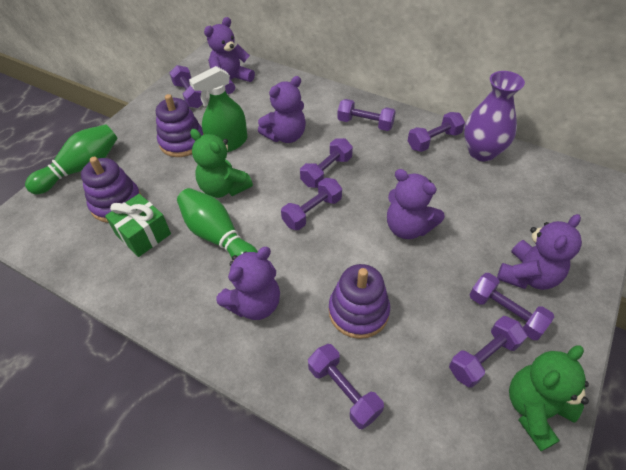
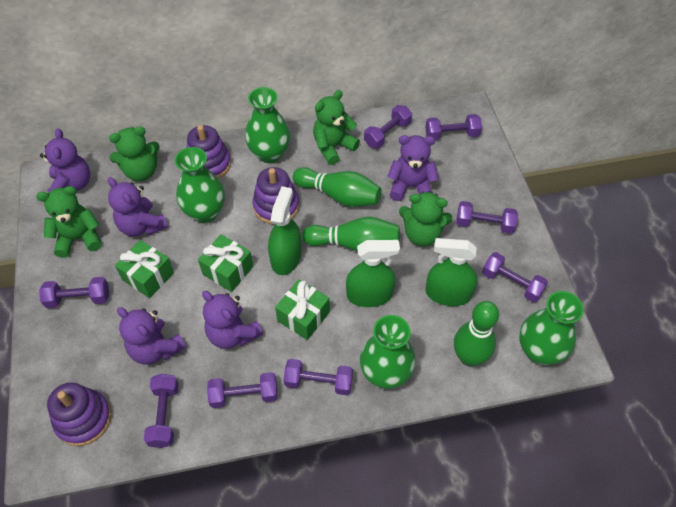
green bowling pin: 2 -> 3
green gift: 1 -> 3
green spray bottle: 1 -> 3
green teddy bear: 2 -> 4
green vase: 0 -> 4
purple vase: 1 -> 0

